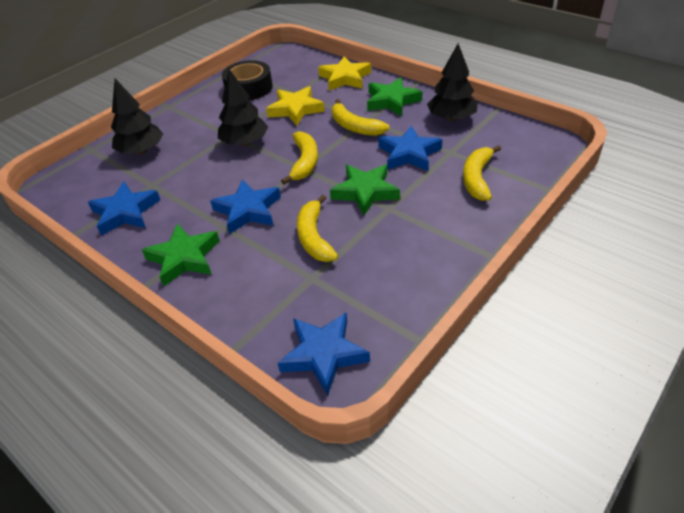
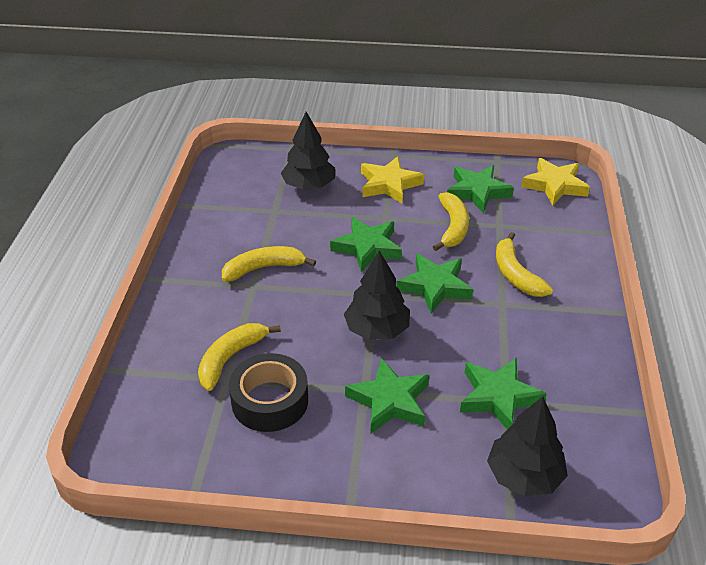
blue star: 4 -> 0
green star: 3 -> 5

